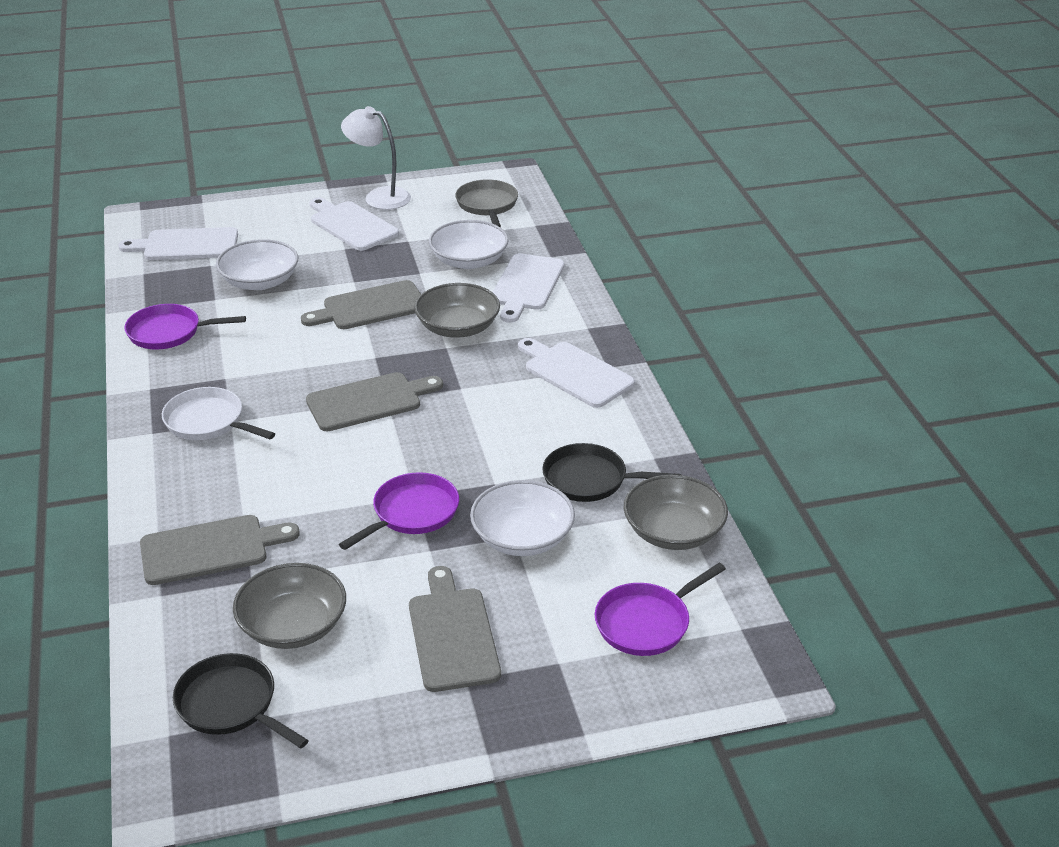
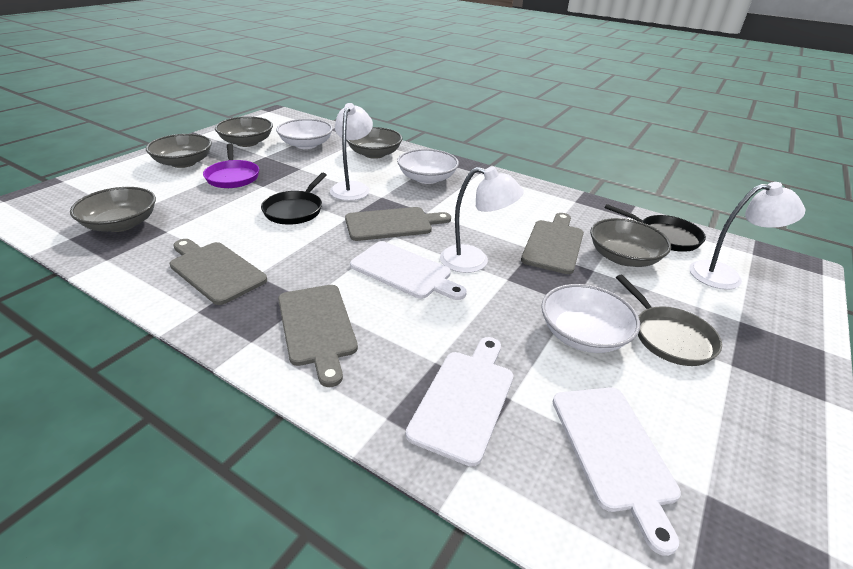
grey bowl: 3 -> 5
purple pan: 3 -> 1
white cutting board: 4 -> 3
white lamp: 1 -> 3
white pan: 1 -> 0

